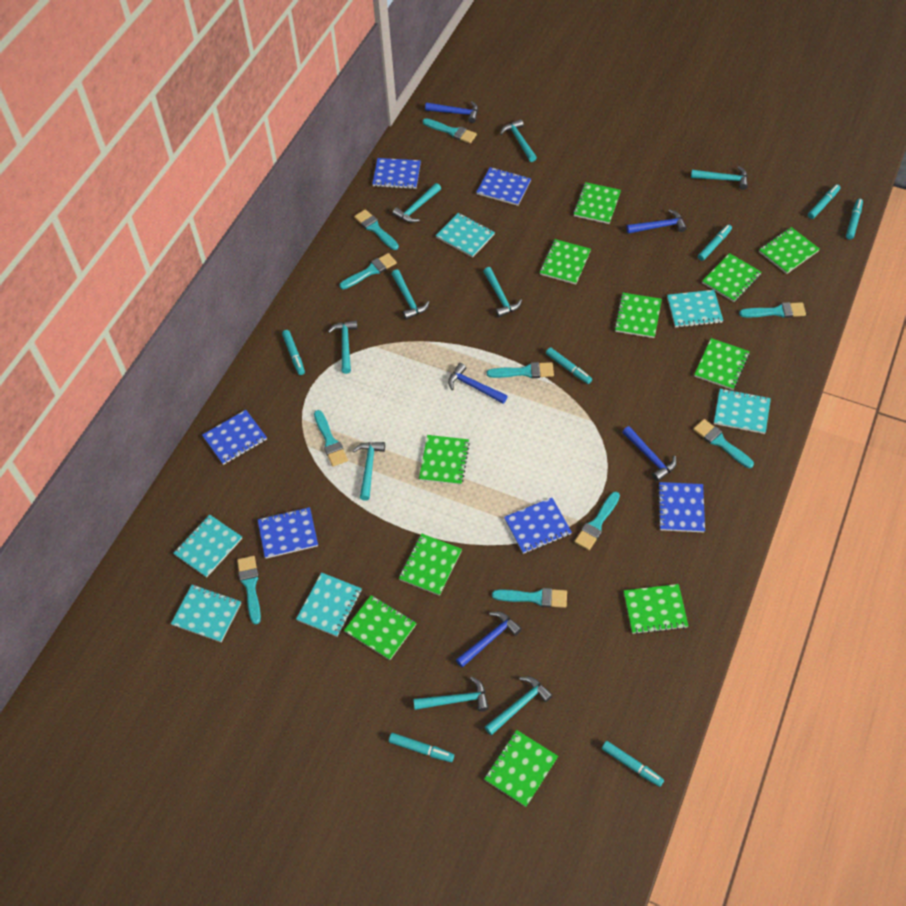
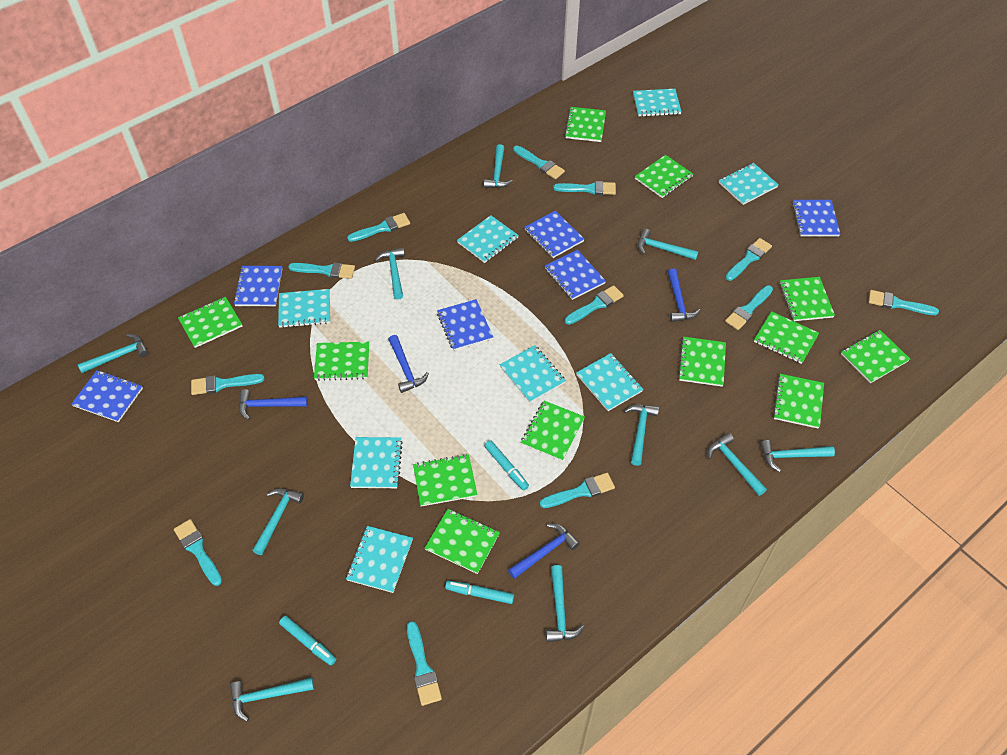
blue hammer: 5 -> 4
green notebook: 11 -> 12
turquoise brush: 10 -> 12
turquoise hammer: 9 -> 10
turquoise marker: 7 -> 3
turquoise notebook: 6 -> 8

